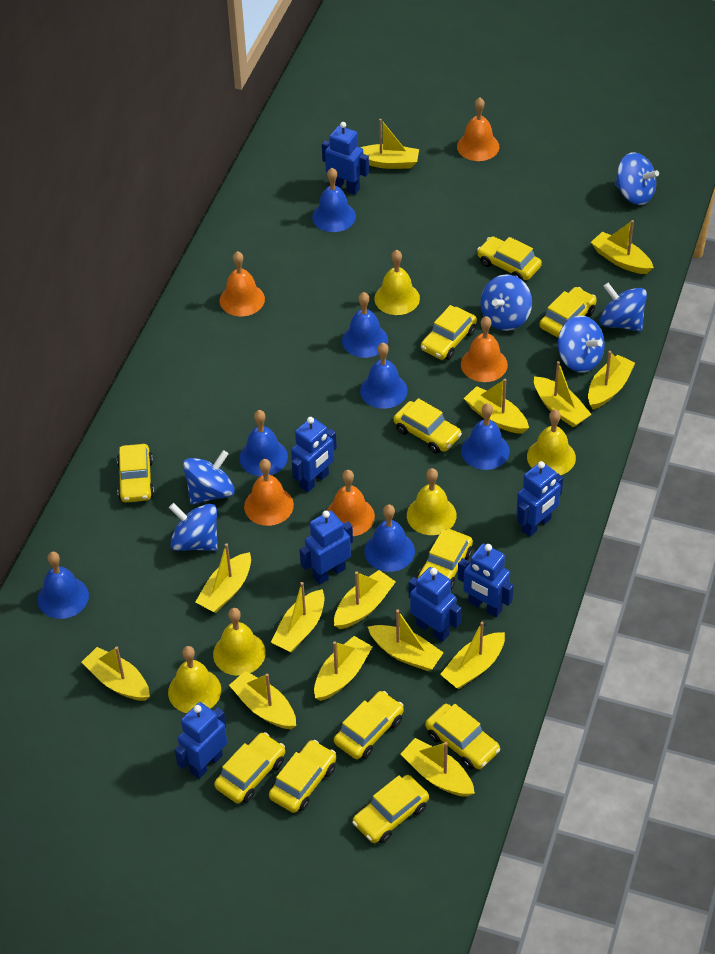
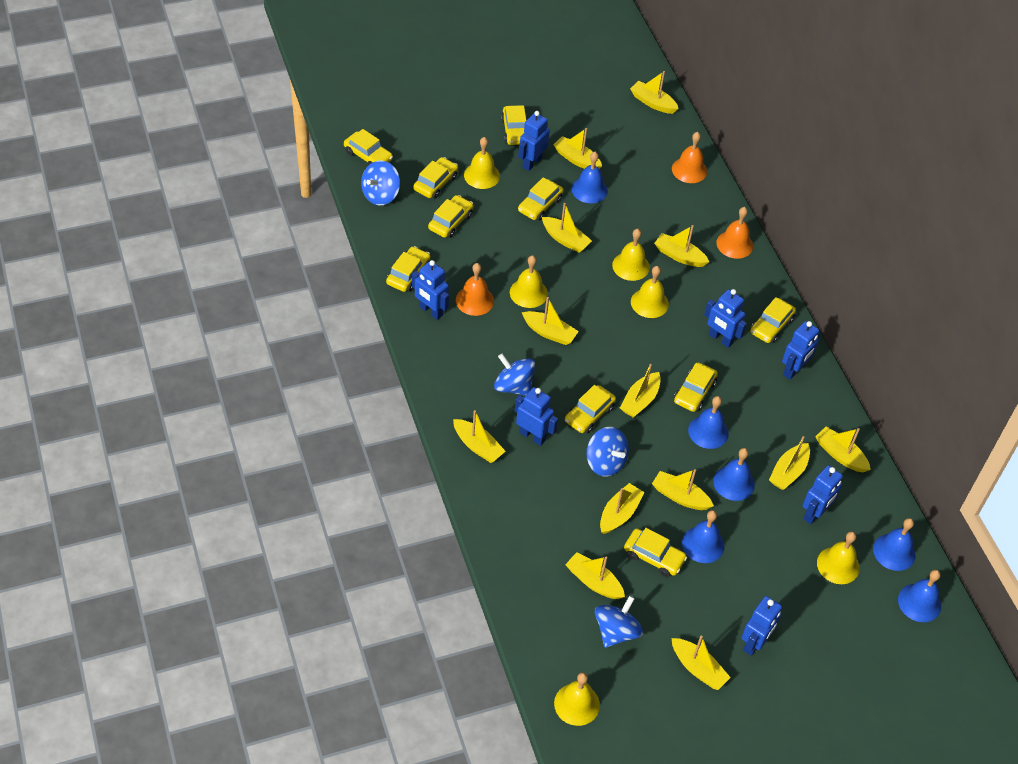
blue bell: 7 -> 6
blue spinning top: 6 -> 4
orange bell: 5 -> 3
yellow bell: 5 -> 6
yellow boat: 14 -> 13
yellow car: 11 -> 10

